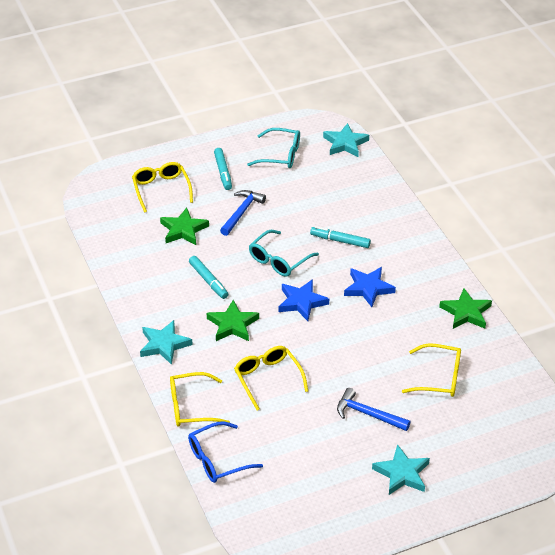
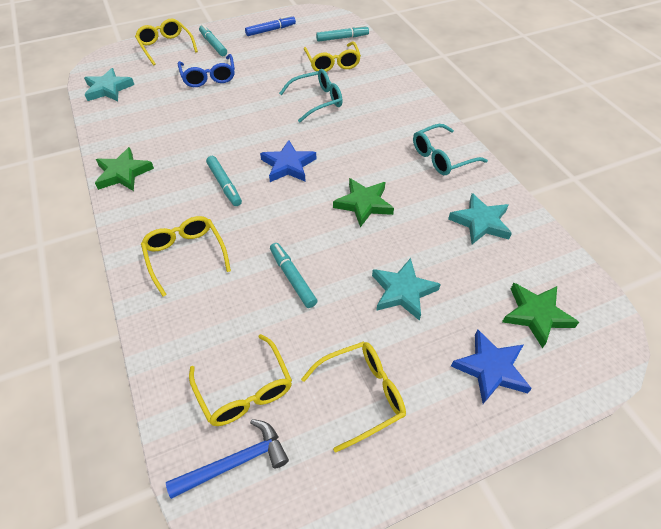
blue hammer: 2 -> 1
blue marker: 0 -> 1
turquoise marker: 3 -> 4
yellow glasses: 4 -> 5

